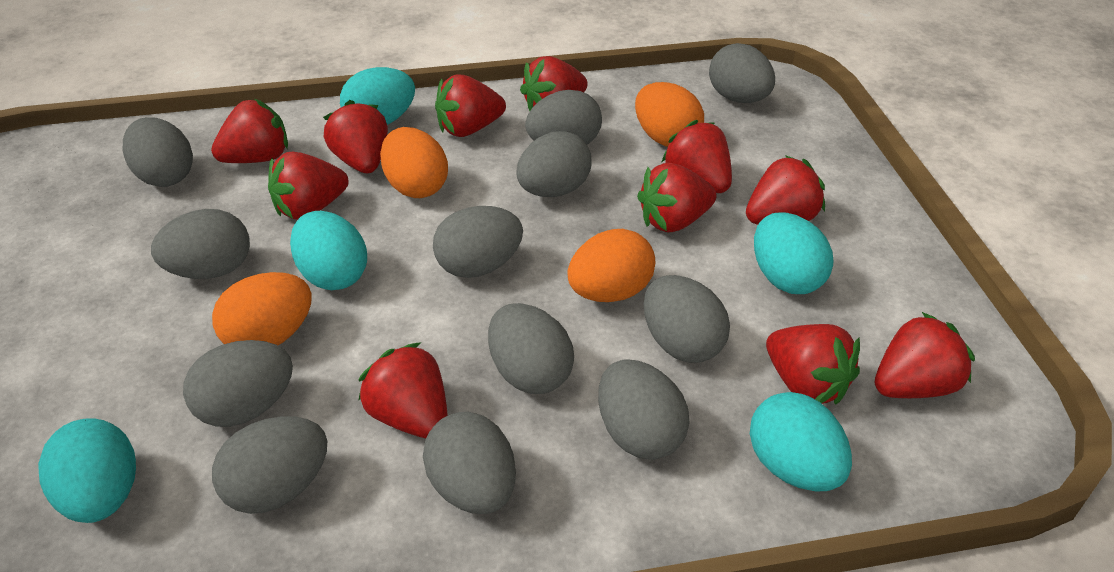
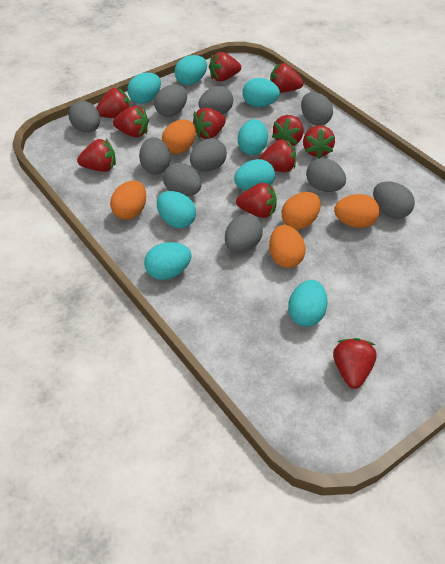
grey egg: 12 -> 10
orange egg: 4 -> 5
turquoise egg: 5 -> 8

